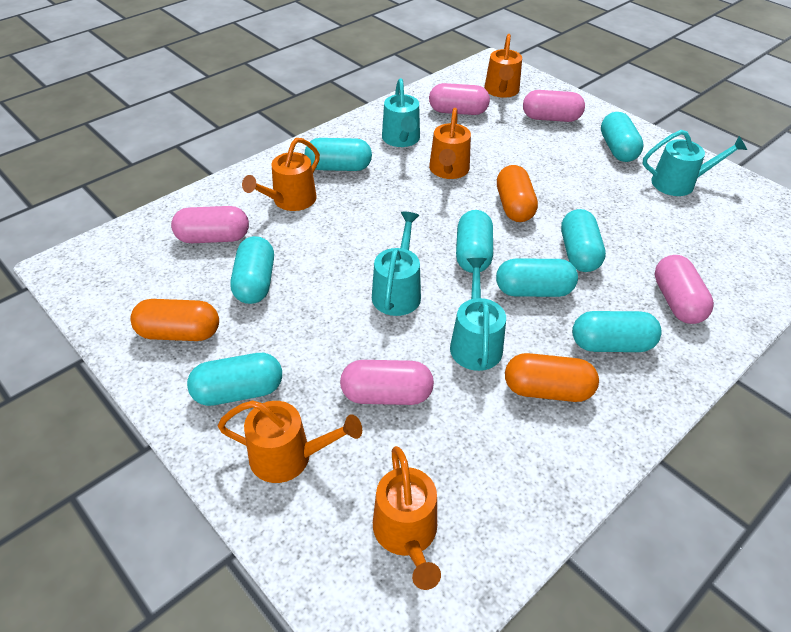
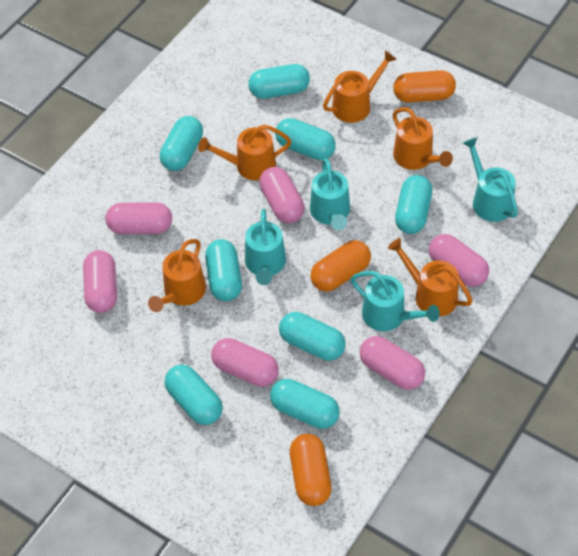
pink capsule: 5 -> 6

